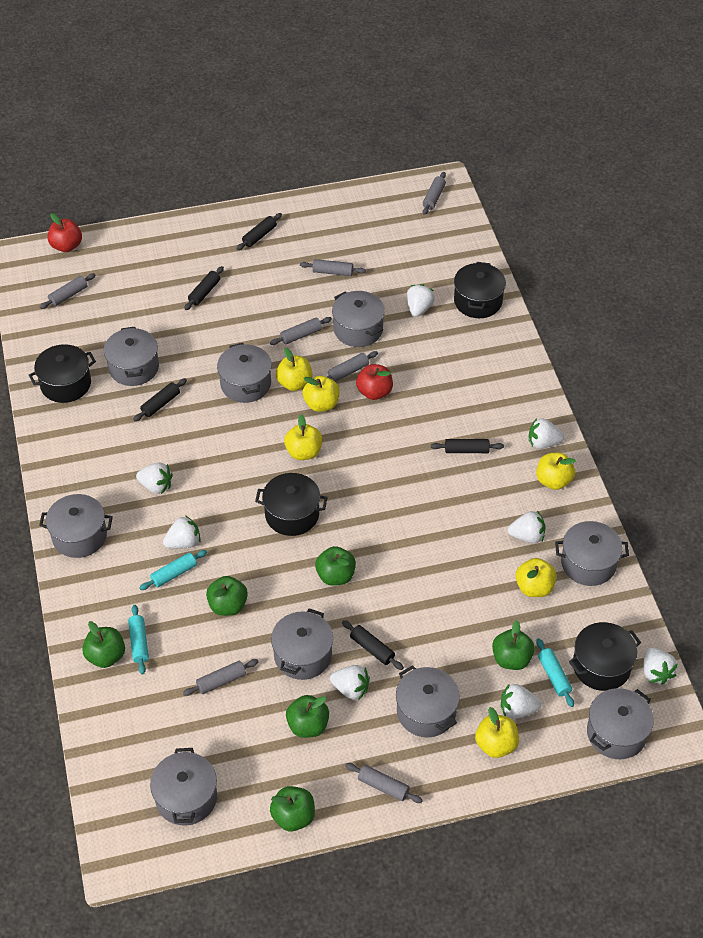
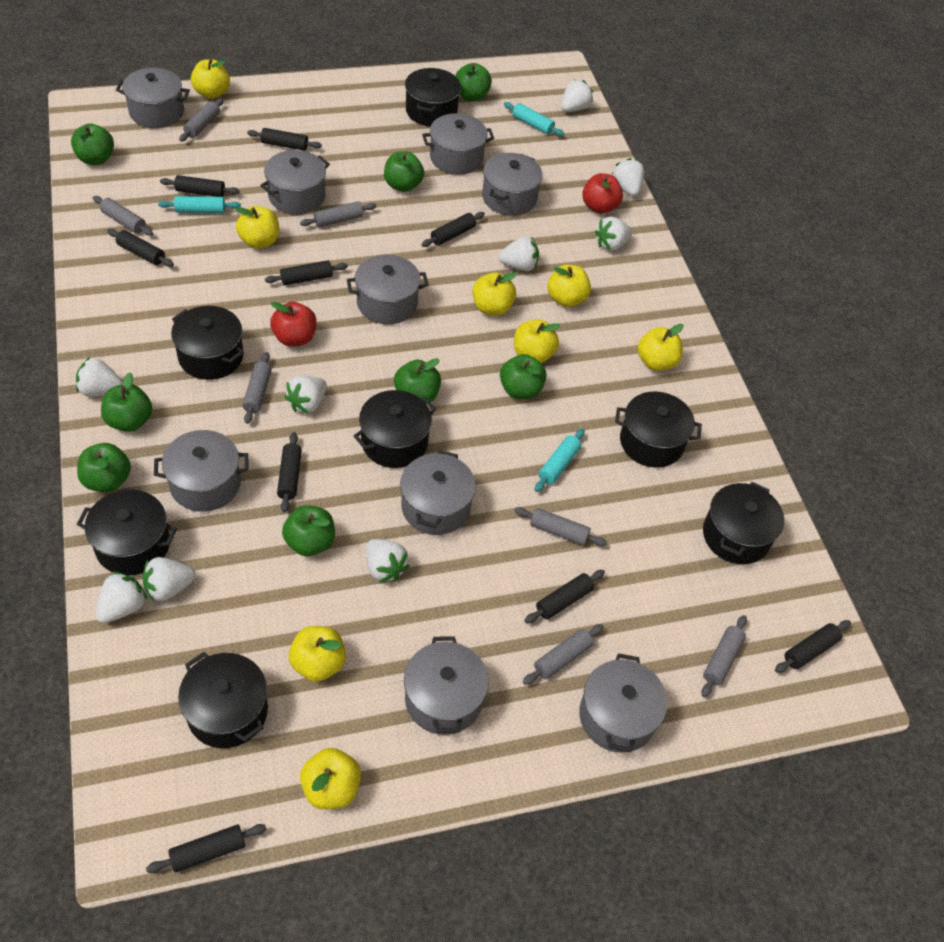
black pot: 4 -> 7
black rolling pin: 5 -> 9
green apple: 6 -> 8
white strawberry: 8 -> 9
yellow apple: 6 -> 8

